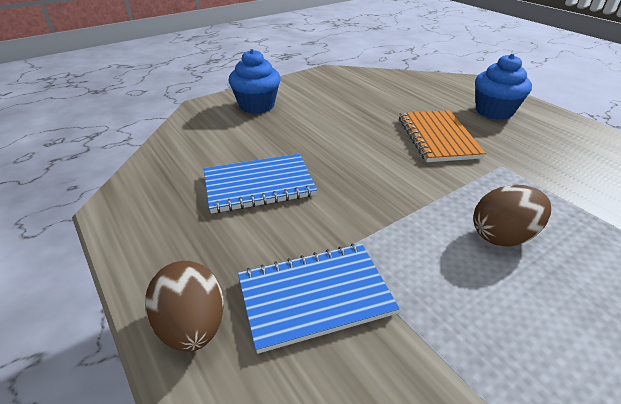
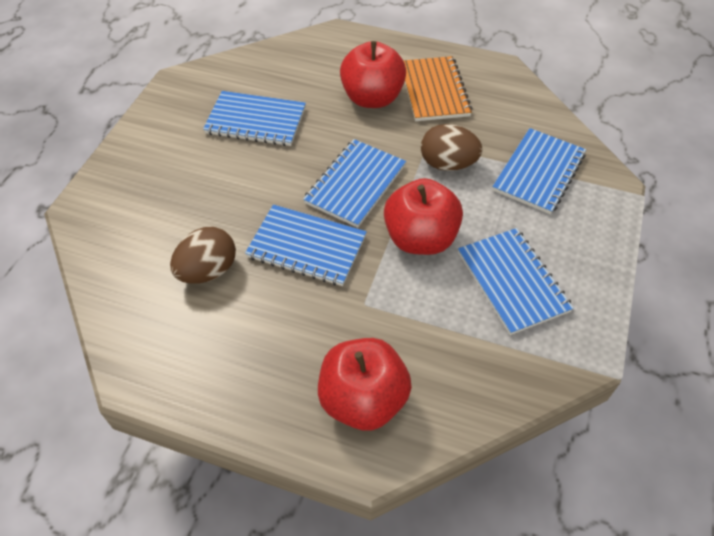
blue cupcake: 2 -> 0
blue notebook: 2 -> 5
red apple: 0 -> 3

